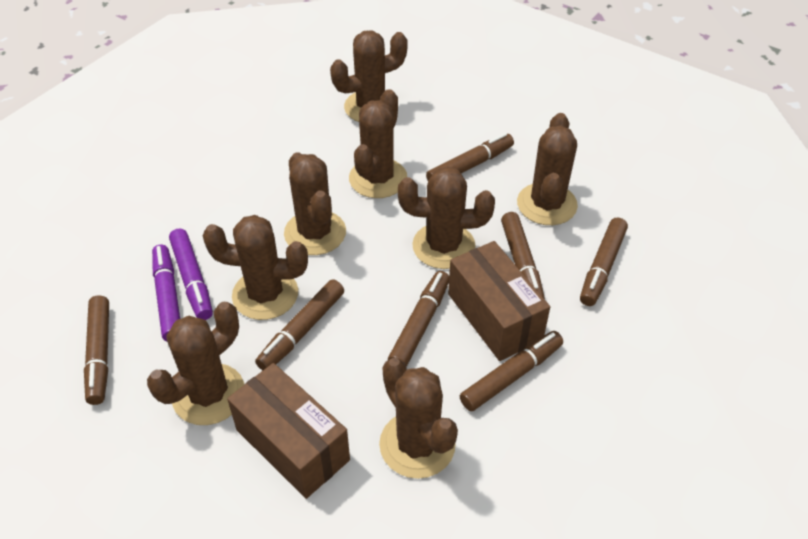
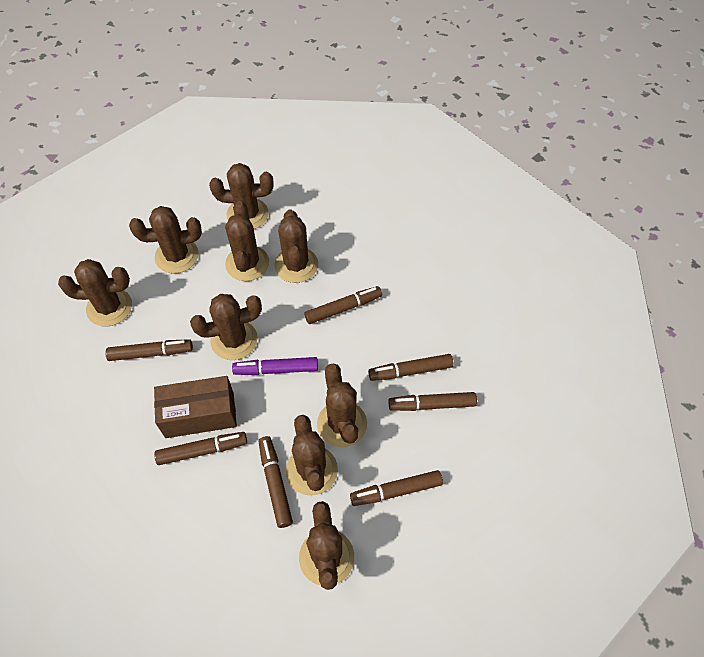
brown box: 2 -> 1
brown cactus: 8 -> 9
purple marker: 2 -> 1

